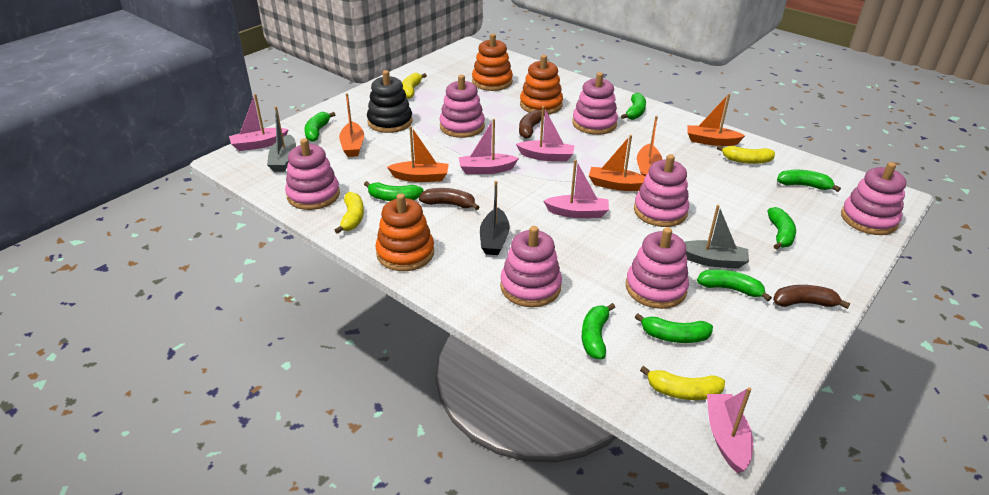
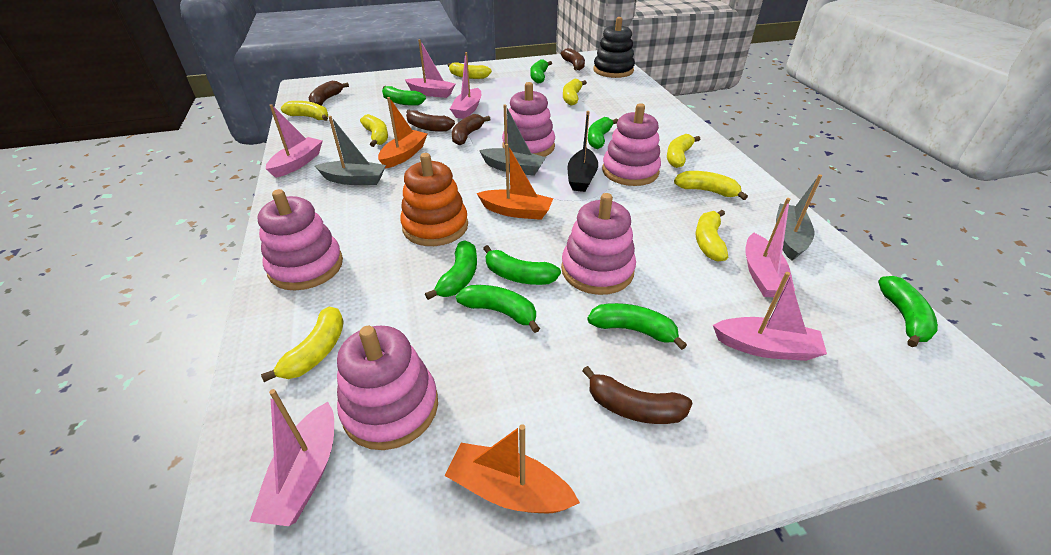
brown banana: 3 -> 5
grey boat: 2 -> 3
orange boat: 5 -> 3
orange stacking toy: 3 -> 1
pink boat: 5 -> 6
pink stacking toy: 7 -> 5
yellow banana: 4 -> 8

